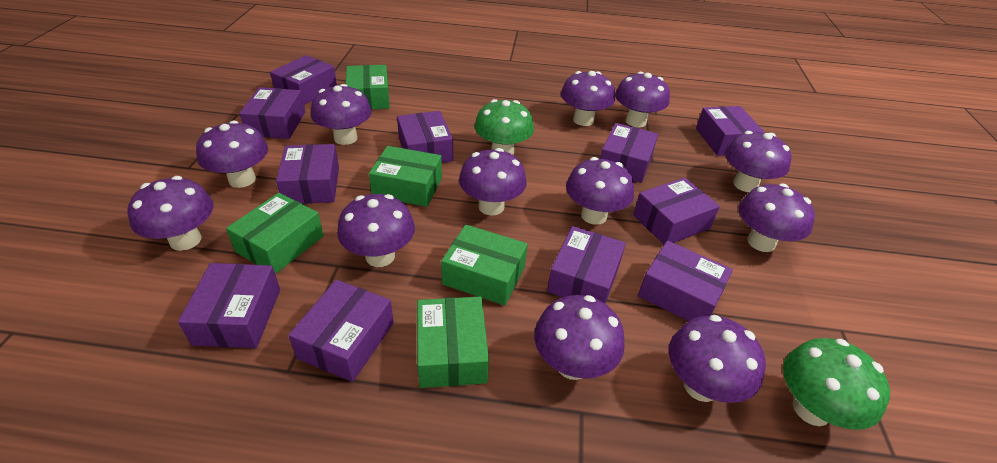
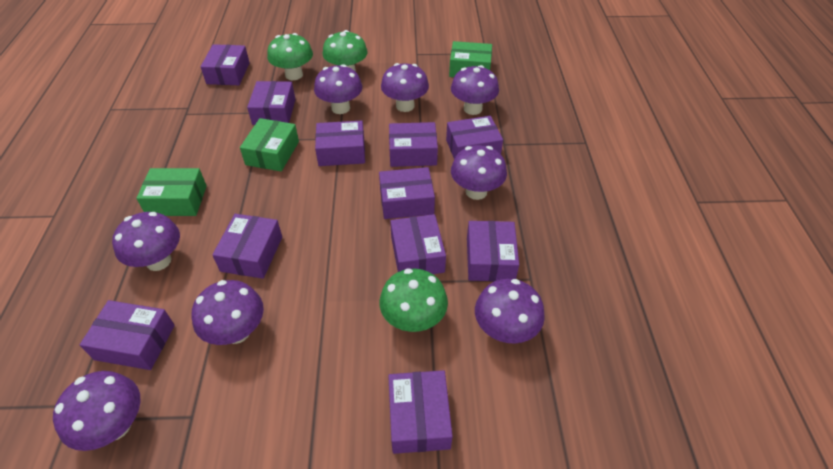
green box: 5 -> 3
green mushroom: 2 -> 3
purple mushroom: 12 -> 8

